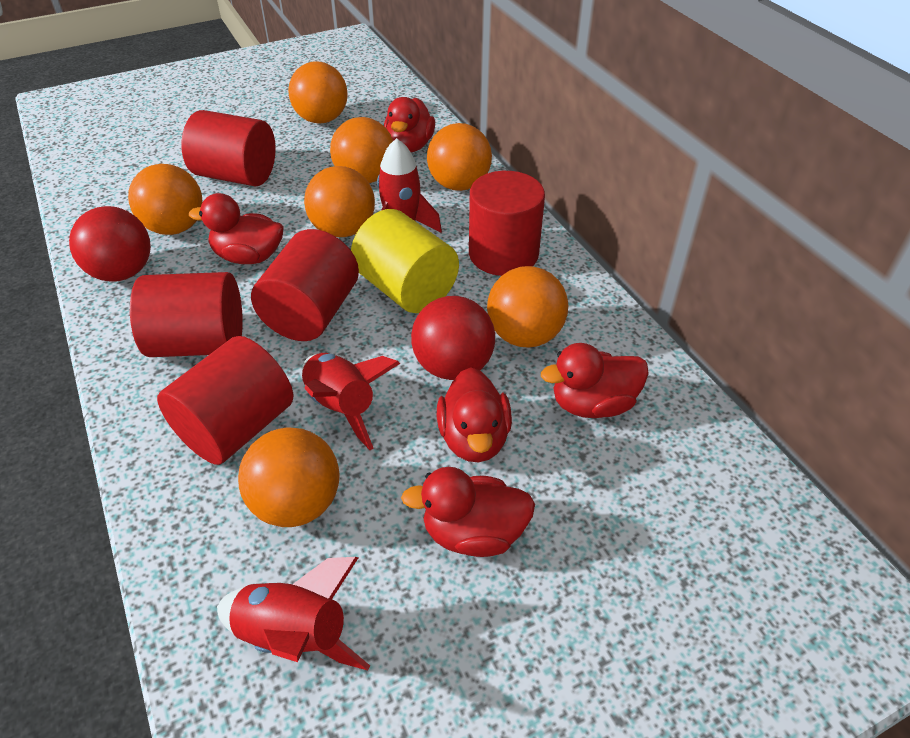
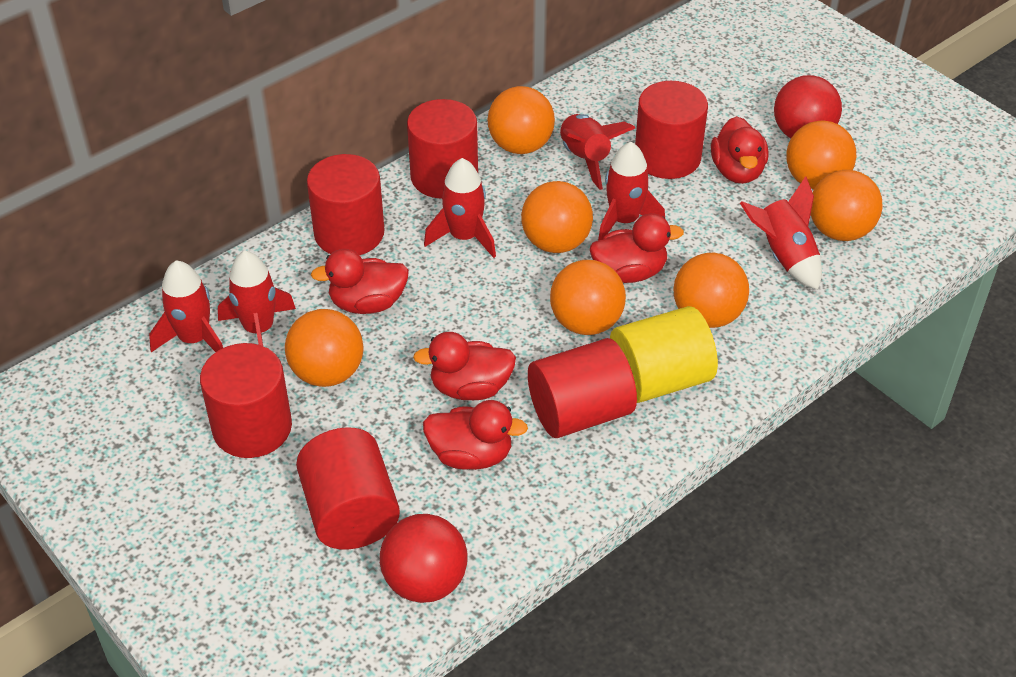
red cylinder: 5 -> 6
red rocket: 3 -> 6

